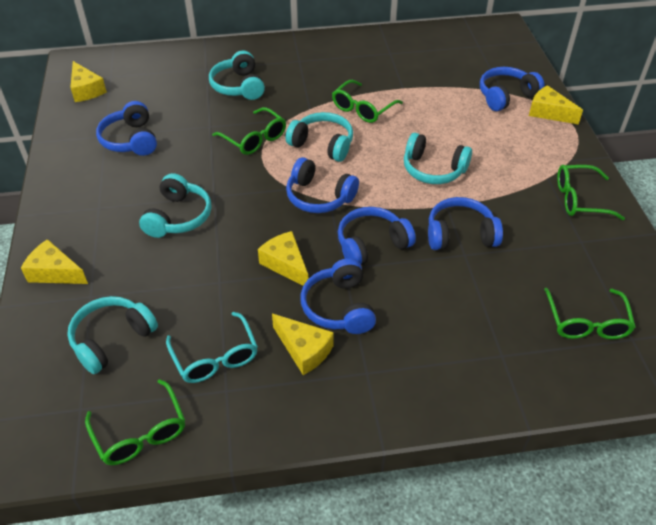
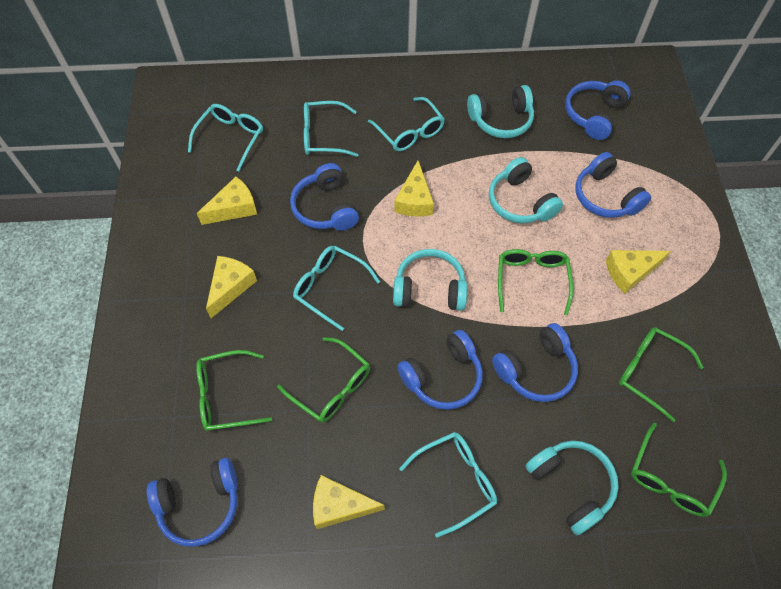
turquoise glasses: 1 -> 5
turquoise headphones: 5 -> 4

